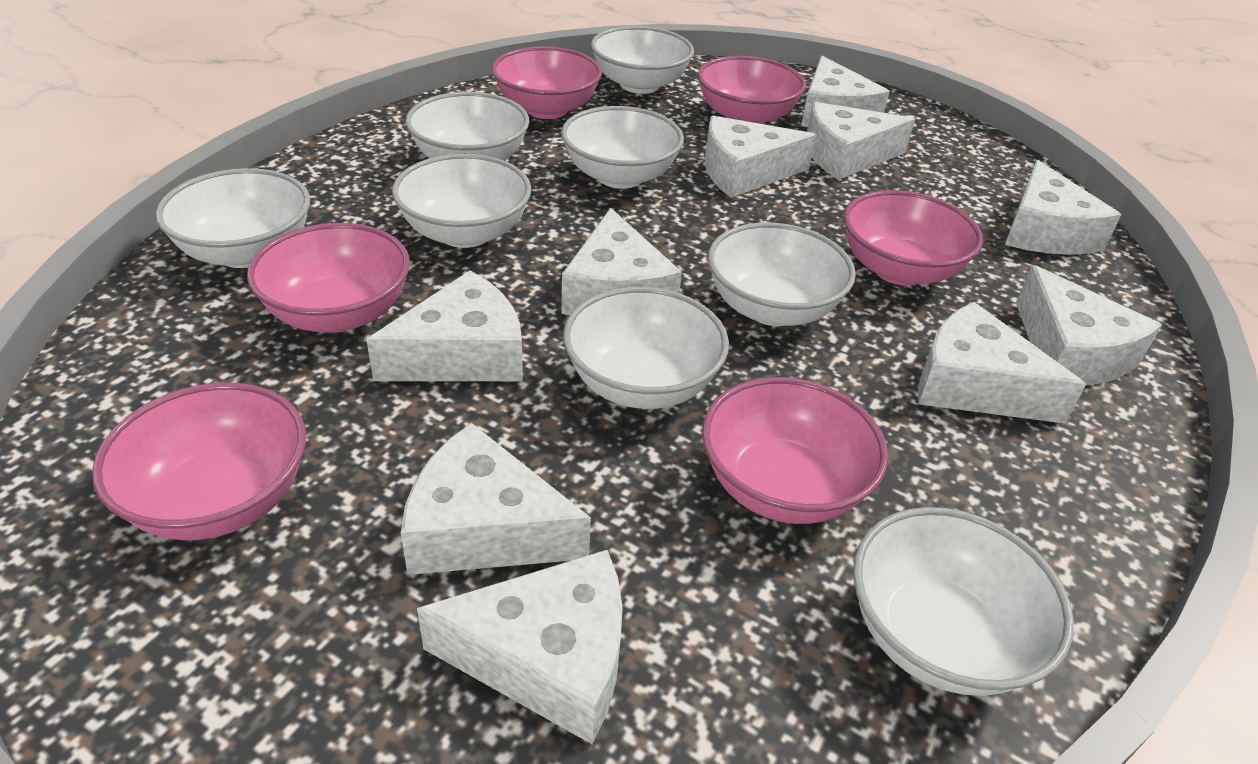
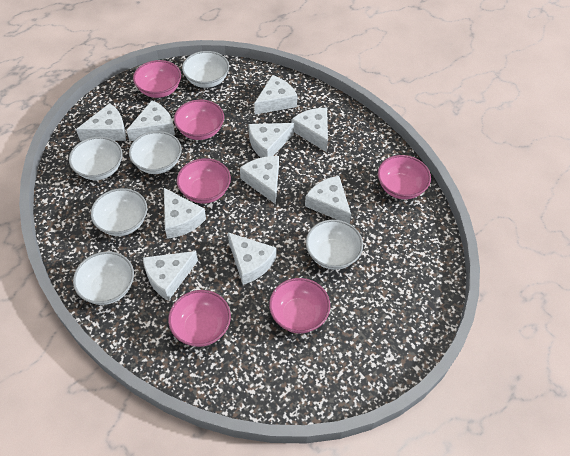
white bowl: 8 -> 6

